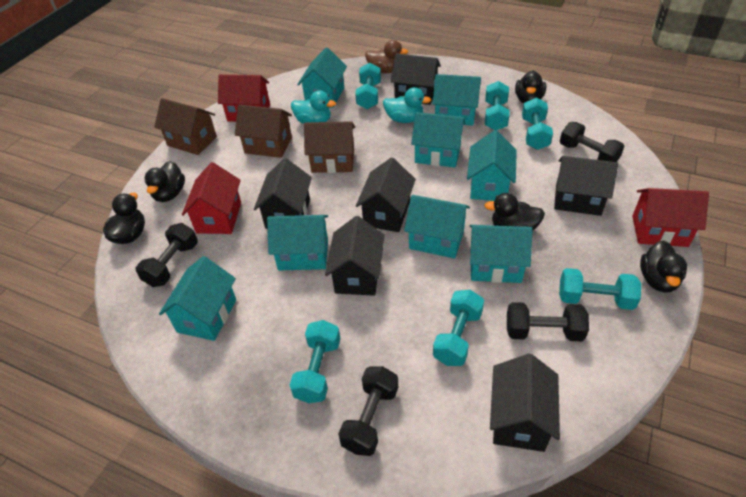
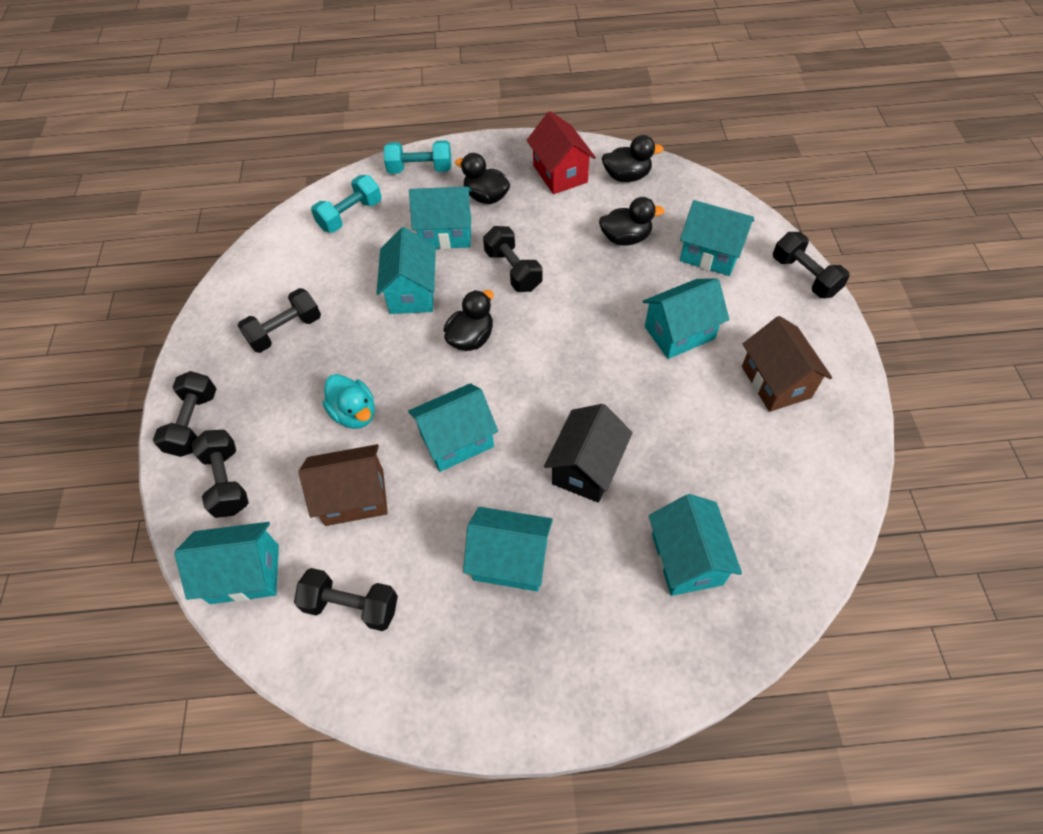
black duck: 5 -> 4
black dumbbell: 4 -> 6
black house: 6 -> 1
brown duck: 1 -> 0
brown house: 3 -> 2
red house: 3 -> 1
turquoise duck: 2 -> 1
turquoise dumbbell: 6 -> 2

